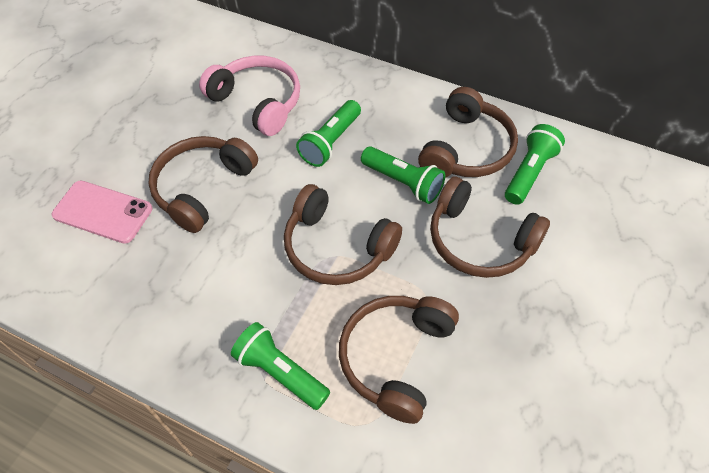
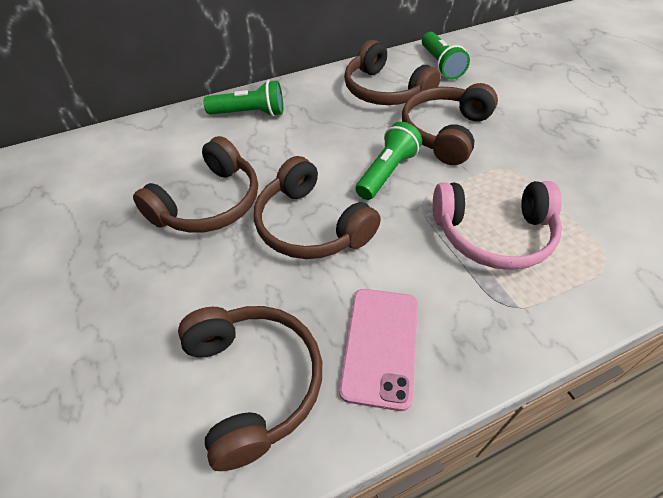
green flashlight: 4 -> 3

